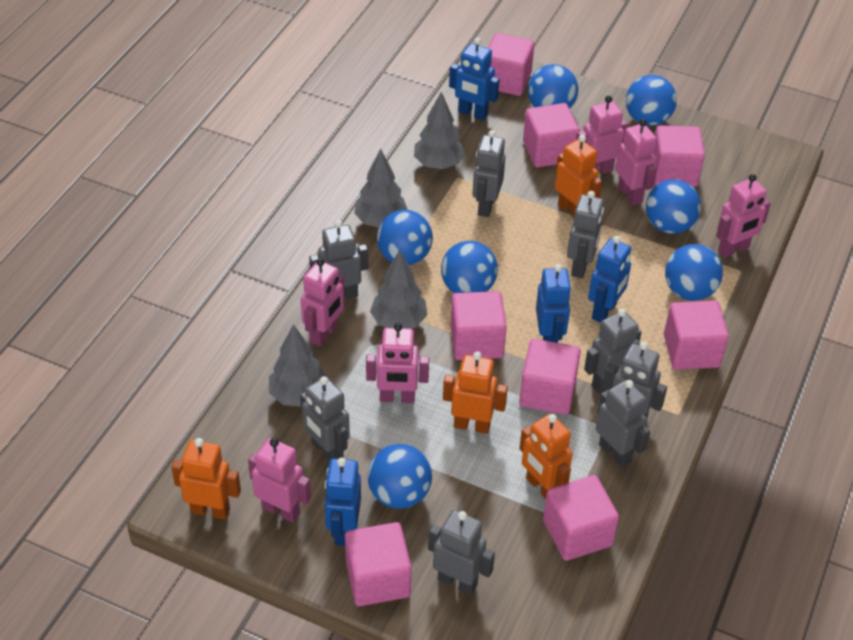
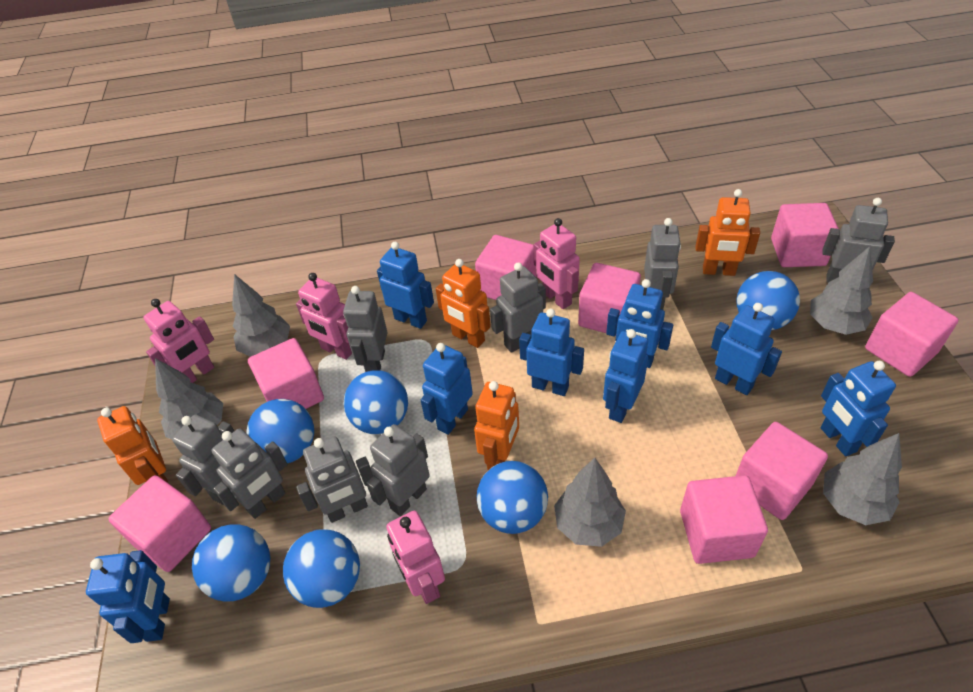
blue ball: 7 -> 6
blue robot: 4 -> 8
grey tree: 4 -> 5
pink robot: 6 -> 4

